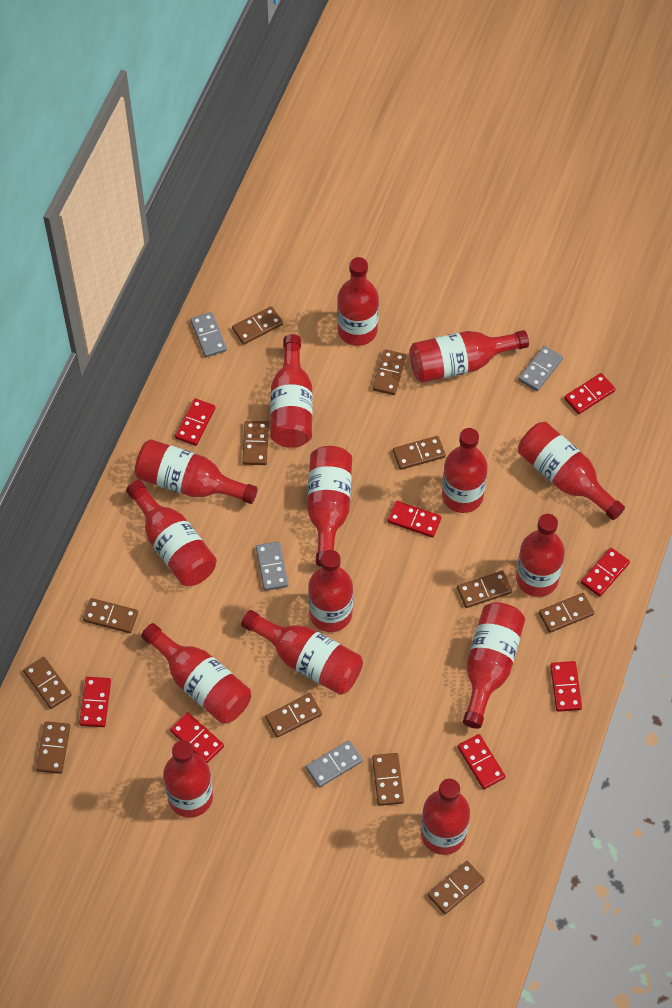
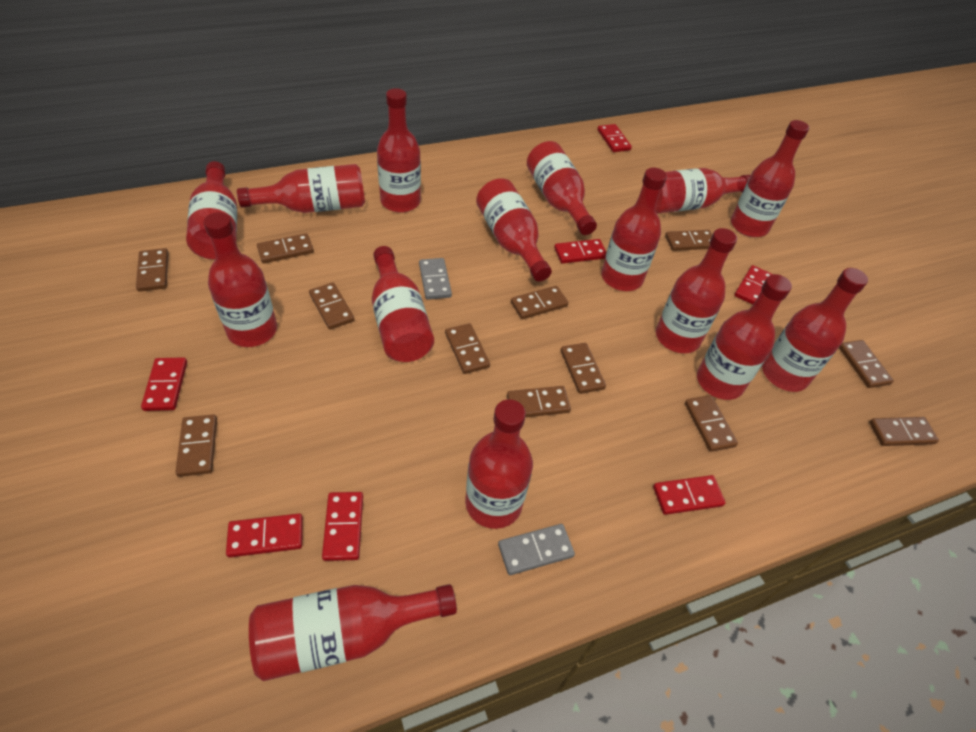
grey domino: 4 -> 2
red domino: 8 -> 7

